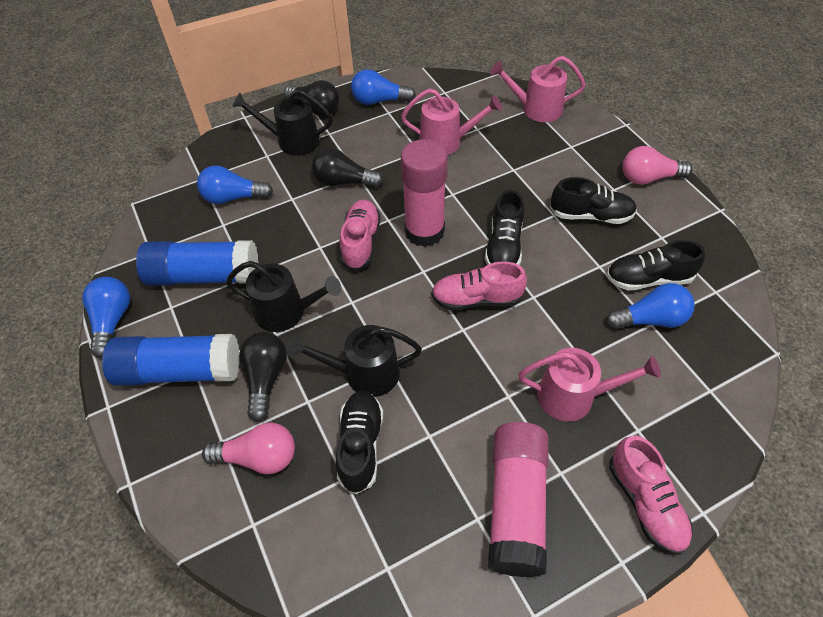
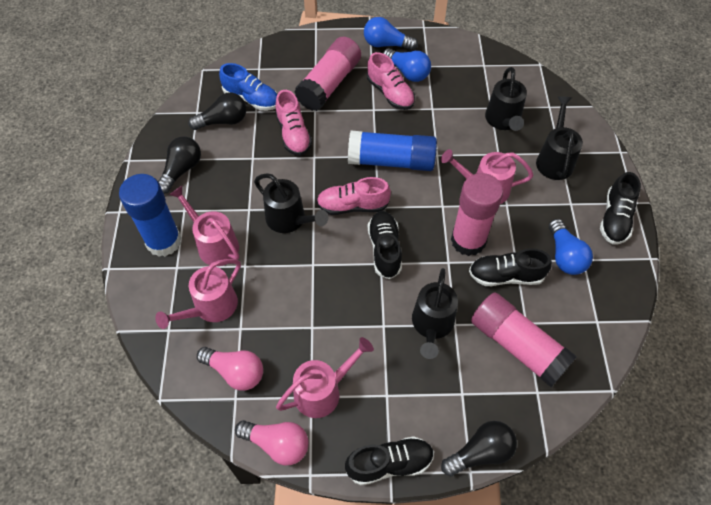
black watering can: 3 -> 4
blue light bulb: 4 -> 3
blue shoe: 0 -> 1
pink glue stick: 2 -> 3
pink watering can: 3 -> 4

